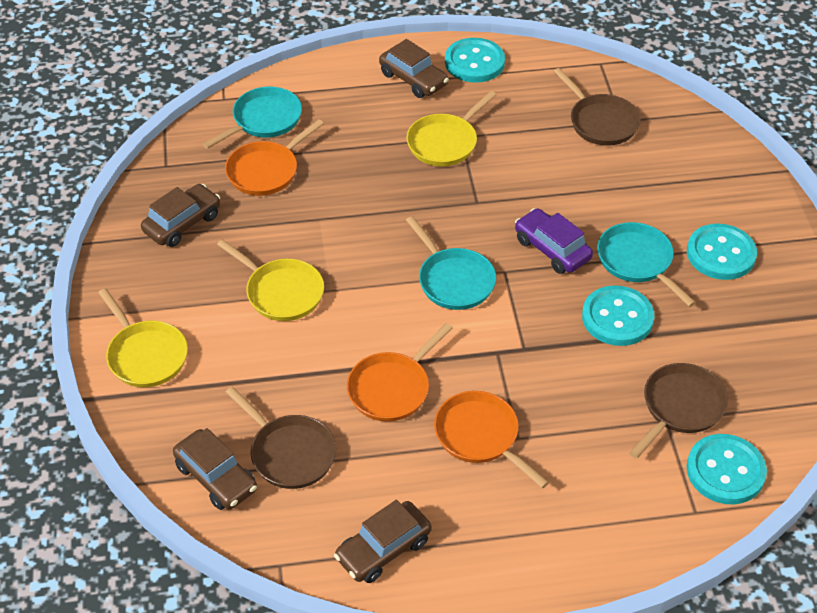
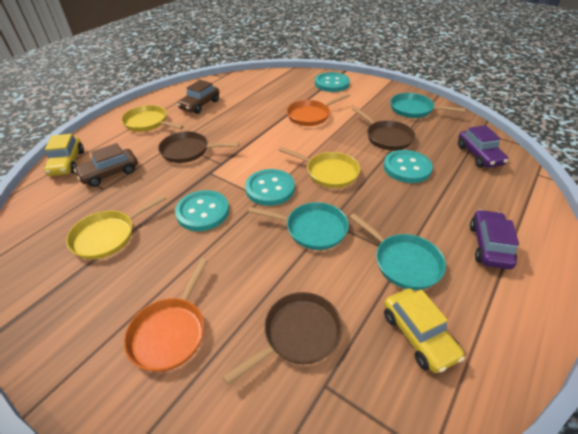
brown car: 4 -> 2
orange pan: 3 -> 2
purple car: 1 -> 2
yellow car: 0 -> 2

